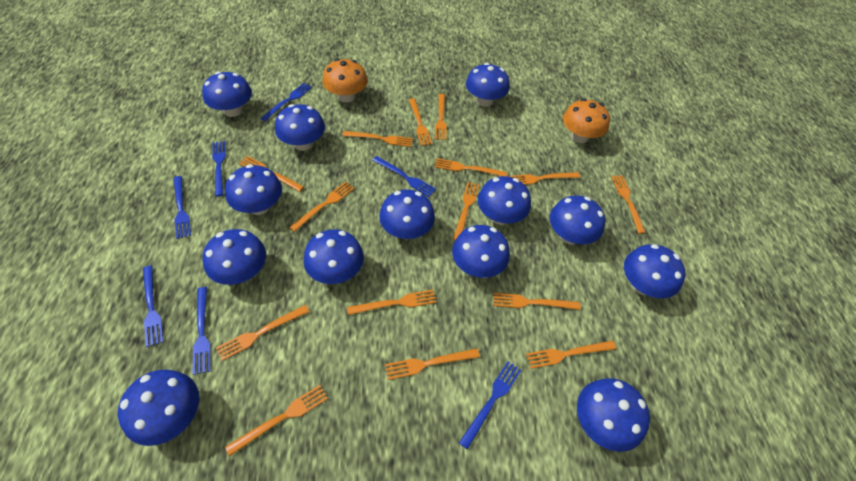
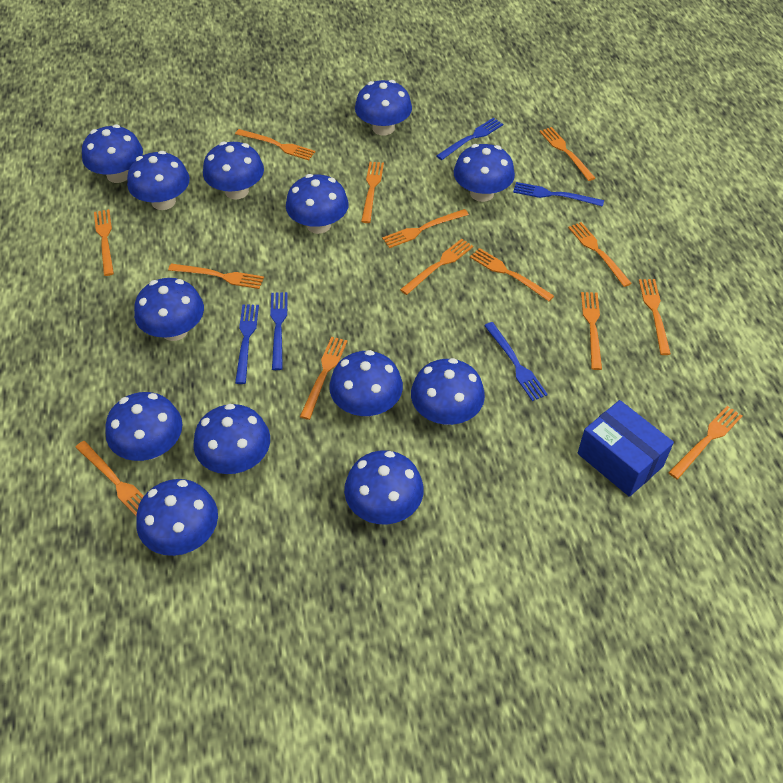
blue box: 0 -> 1
blue fork: 7 -> 5
orange fork: 15 -> 14
orange mushroom: 2 -> 0

